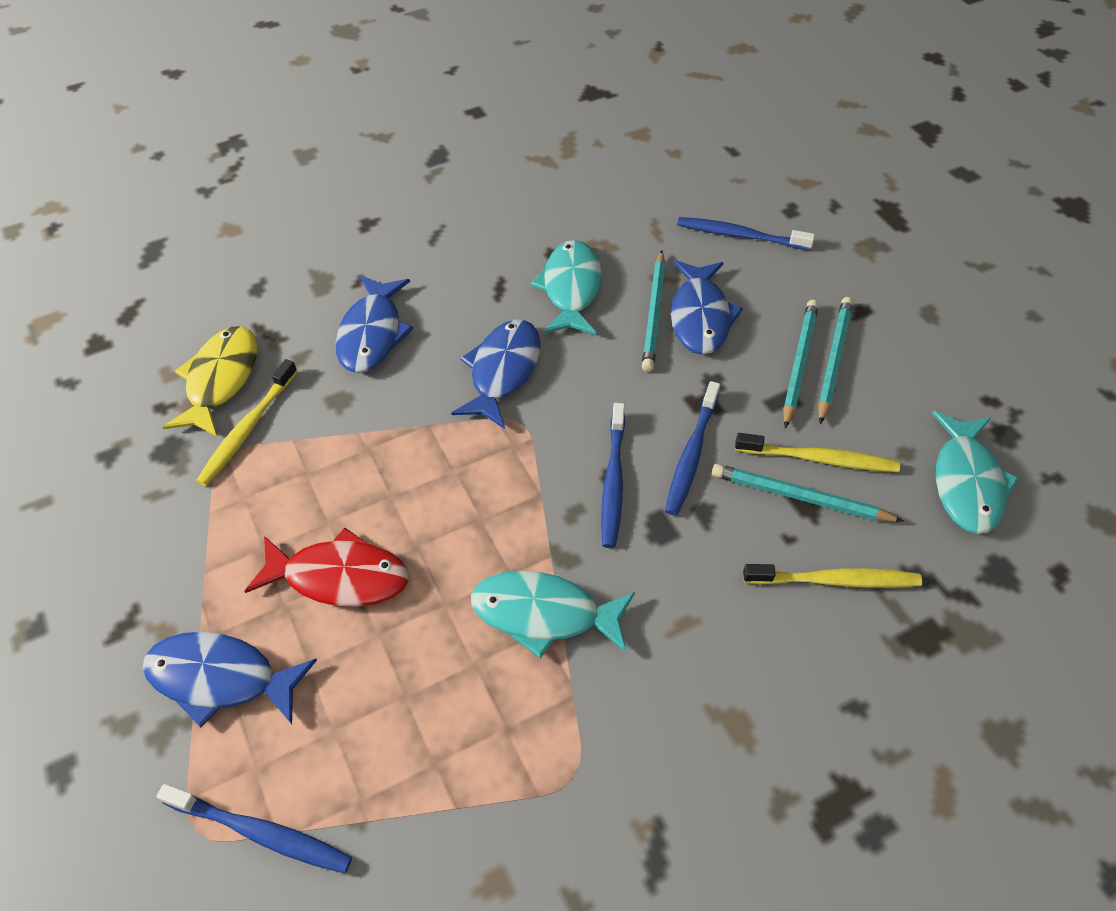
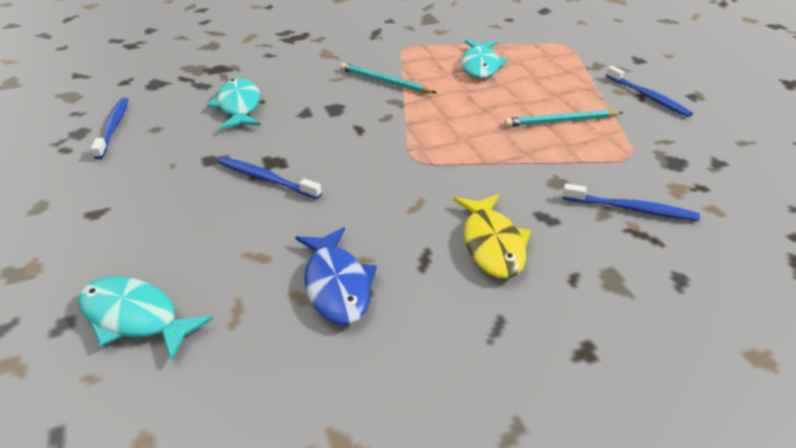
blue fish: 4 -> 1
red fish: 1 -> 0
turquoise pencil: 4 -> 2
yellow toothbrush: 3 -> 0

